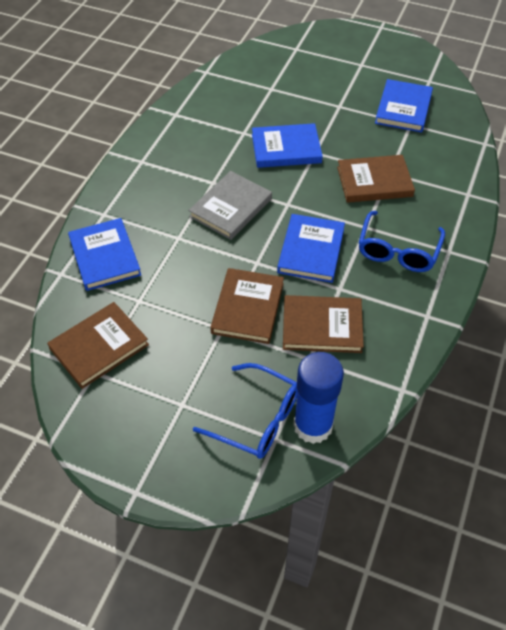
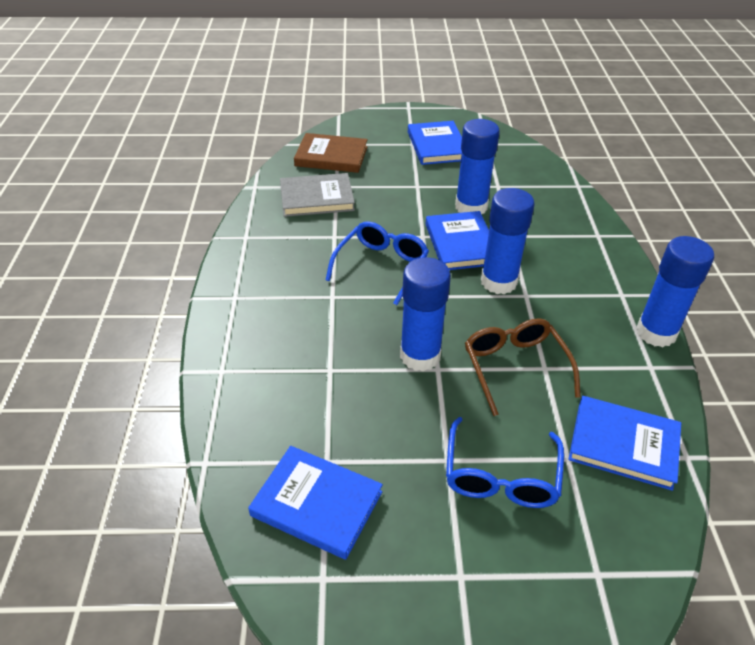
blue glue stick: 1 -> 4
brown book: 4 -> 1
brown glasses: 0 -> 1

